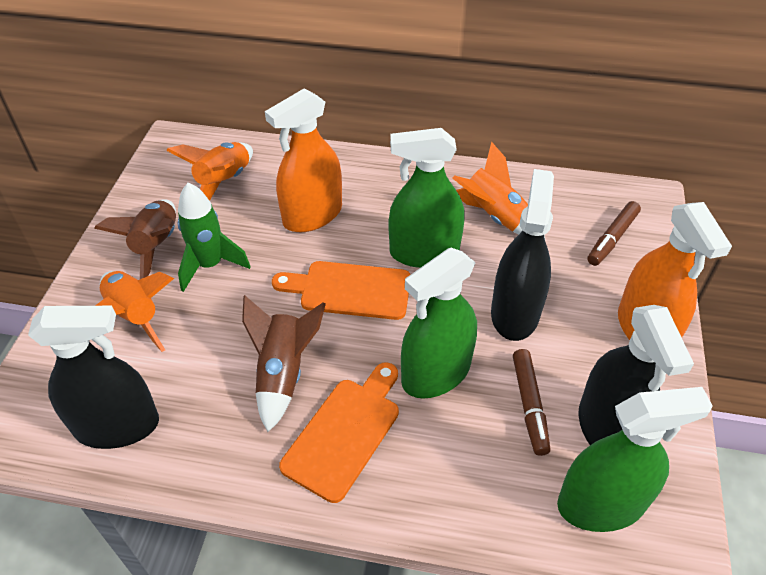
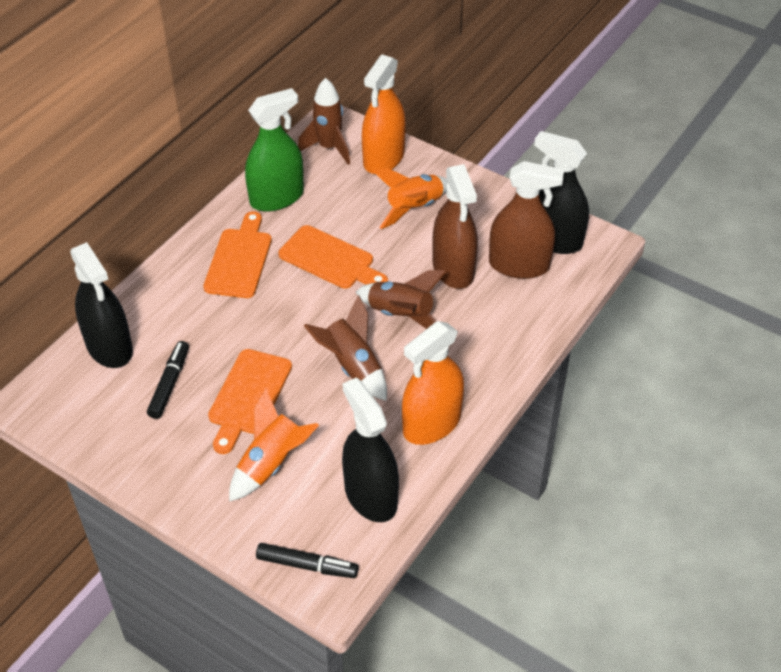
black marker: 0 -> 2
brown marker: 2 -> 0
brown rocket: 2 -> 3
brown spray bottle: 0 -> 2
green rocket: 1 -> 0
green spray bottle: 3 -> 1
orange cutting board: 2 -> 3
orange rocket: 3 -> 2

